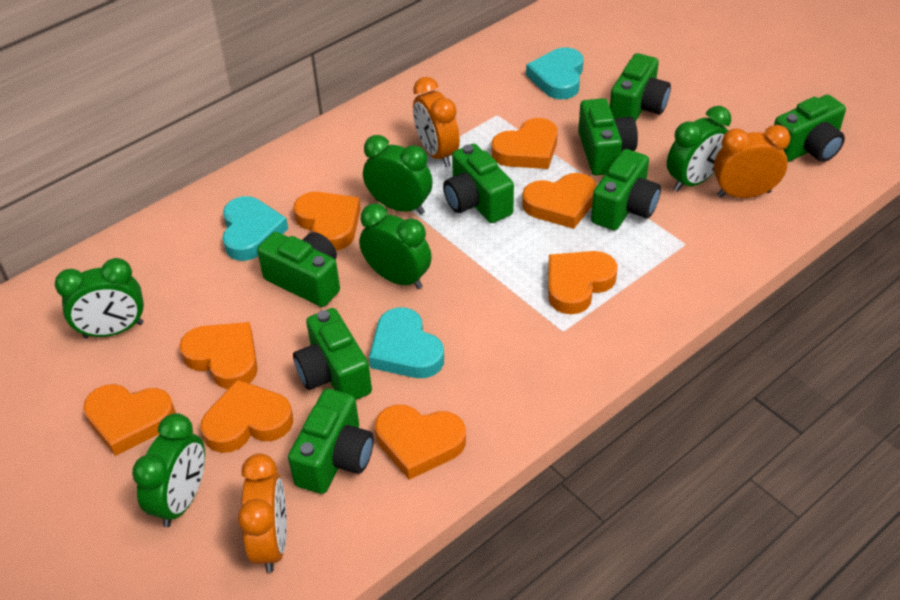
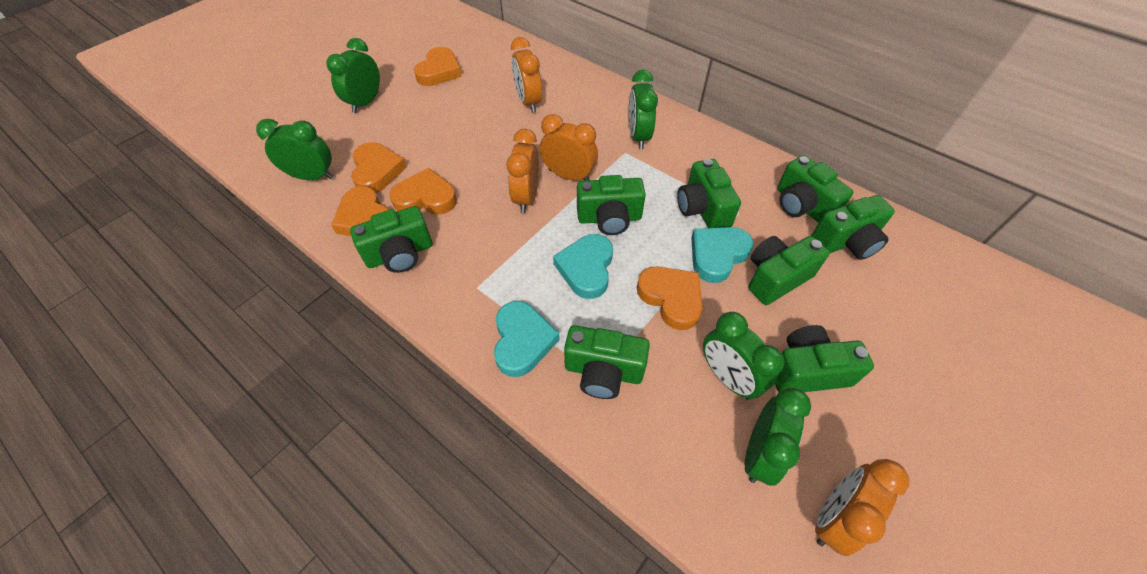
orange clock: 3 -> 4
orange heart: 8 -> 5

